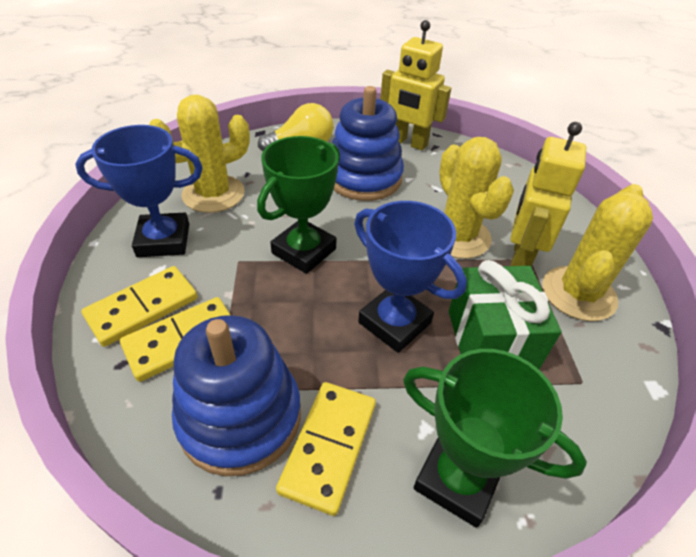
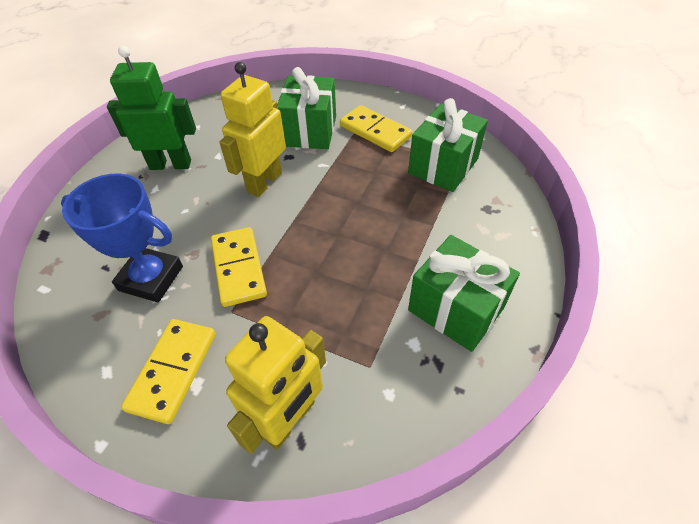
blue stacking toy: 2 -> 0
blue trophy: 2 -> 1
green gift: 1 -> 3
green robot: 0 -> 1
green trophy: 2 -> 0
yellow cactus: 3 -> 0
yellow light bulb: 1 -> 0

